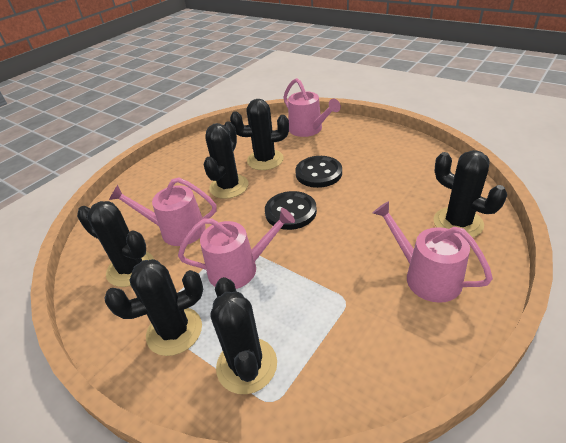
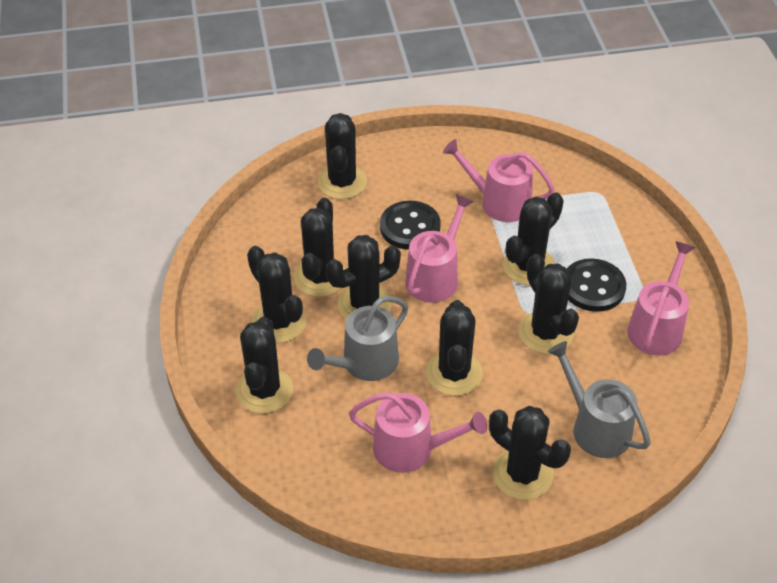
black cactus: 6 -> 9
grey watering can: 0 -> 2

